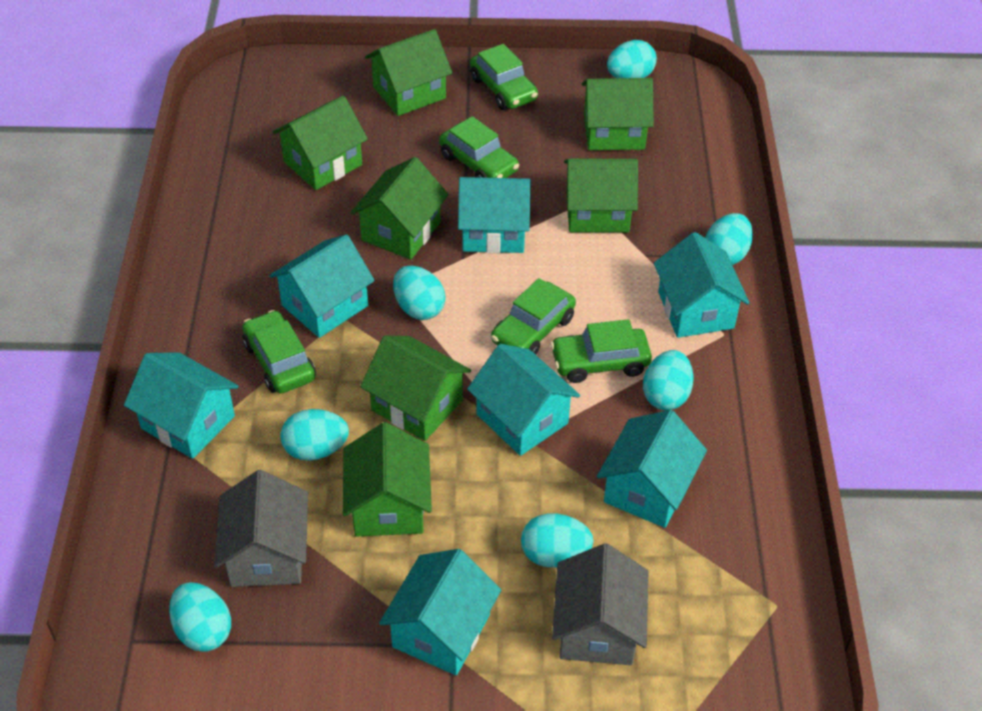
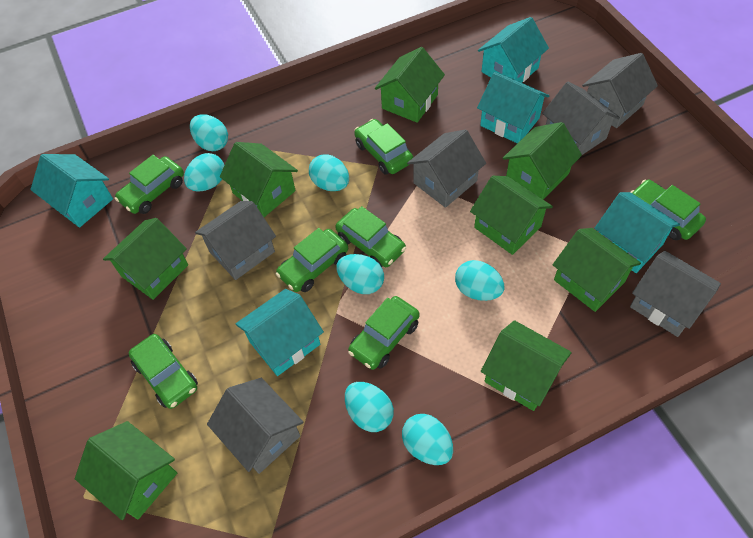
green car: 5 -> 7
green house: 7 -> 8
grey house: 2 -> 6
turquoise house: 7 -> 5

